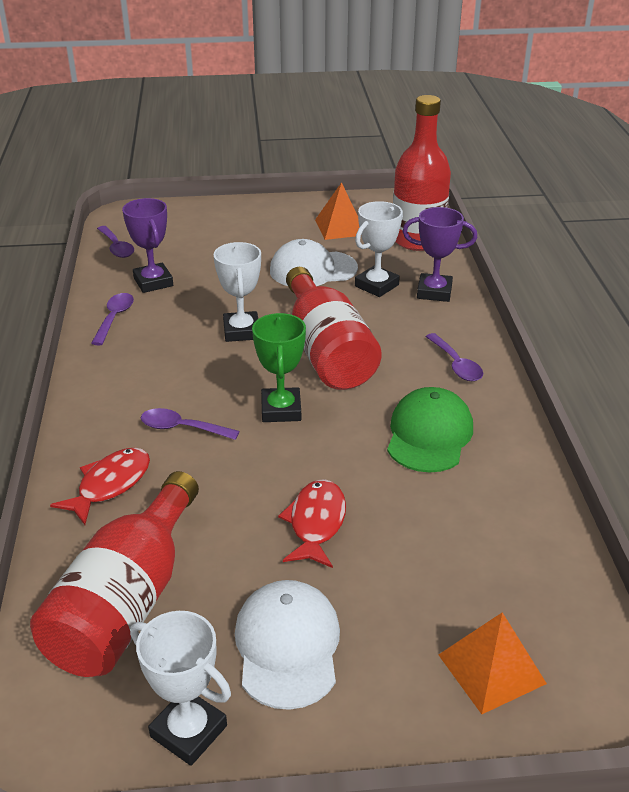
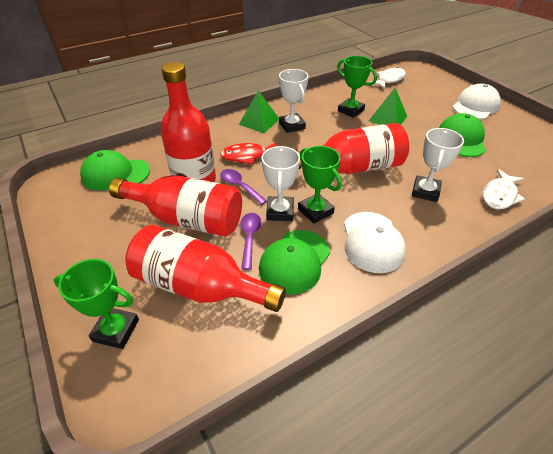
green cap: 1 -> 3
green pyramid: 0 -> 2
green trophy: 1 -> 3
orange pyramid: 2 -> 0
purple spoon: 4 -> 2
purple trophy: 2 -> 0
red bottle: 3 -> 4
red fish: 2 -> 1
white fish: 0 -> 2

